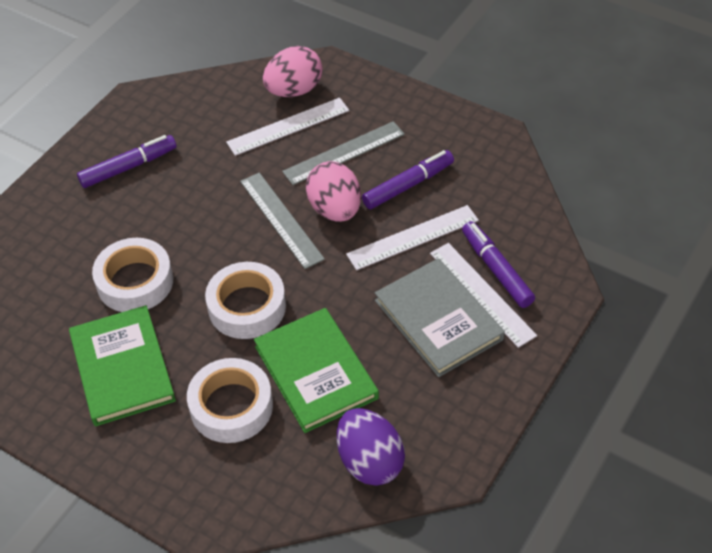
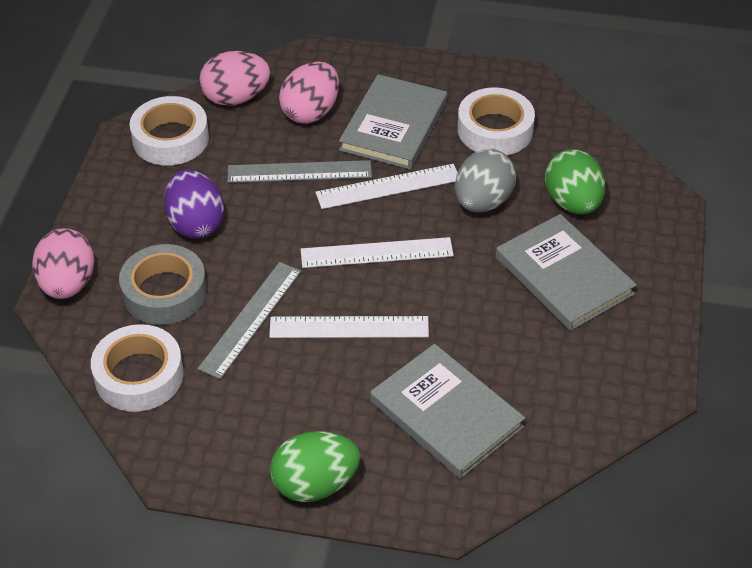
green book: 2 -> 0
green egg: 0 -> 2
grey book: 1 -> 3
grey egg: 0 -> 1
grey tape: 0 -> 1
pink egg: 2 -> 3
purple marker: 3 -> 0

